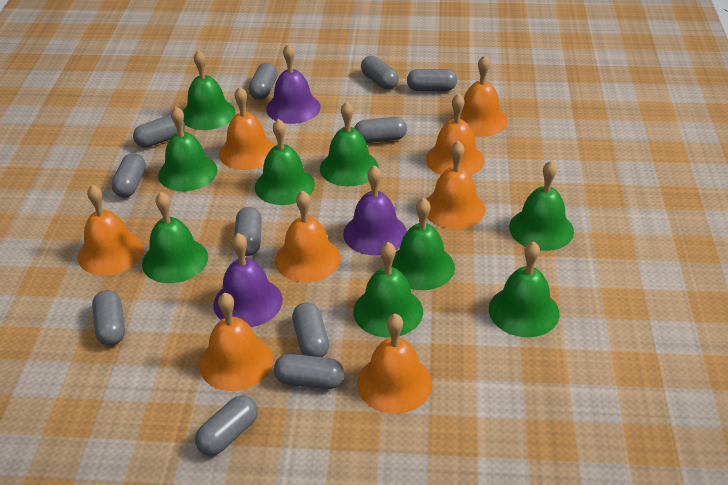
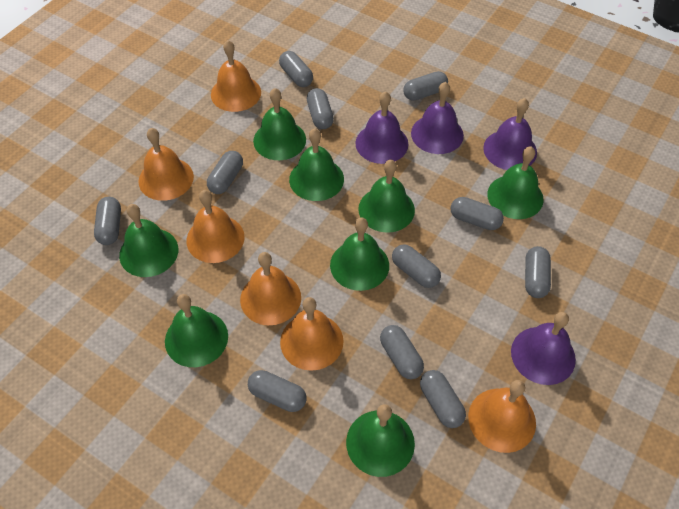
green bell: 9 -> 8
orange bell: 8 -> 6
purple bell: 3 -> 4

